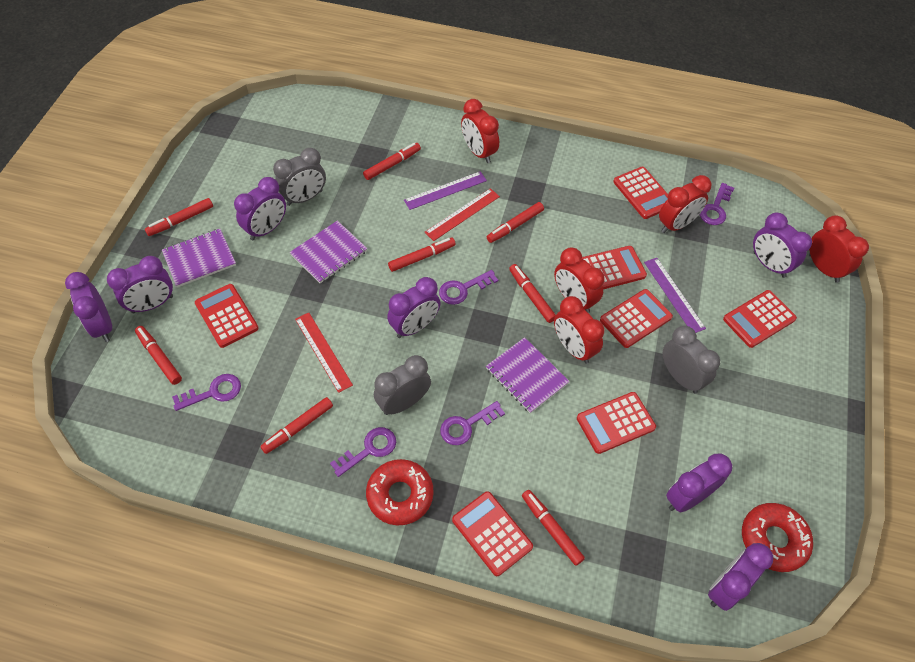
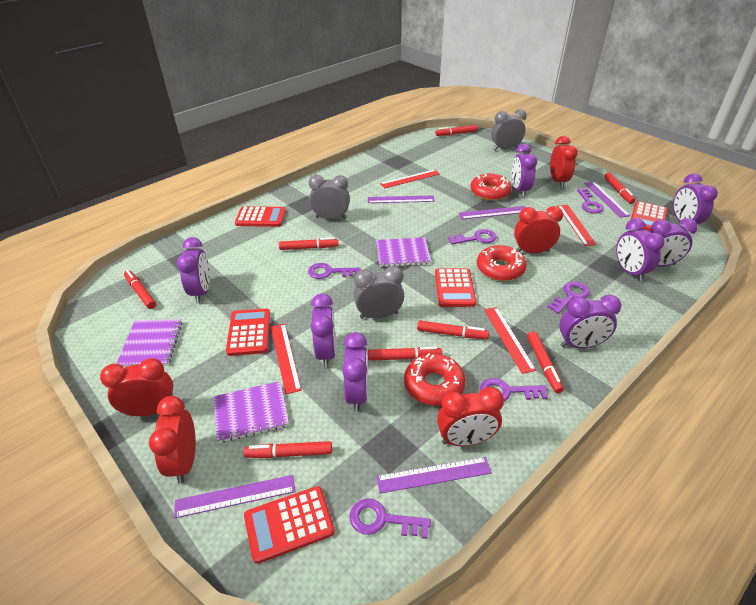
purple clock: 7 -> 8
purple key: 5 -> 6
purple ruler: 2 -> 5
red calculator: 7 -> 5
red donut: 2 -> 3
red ruler: 2 -> 4

